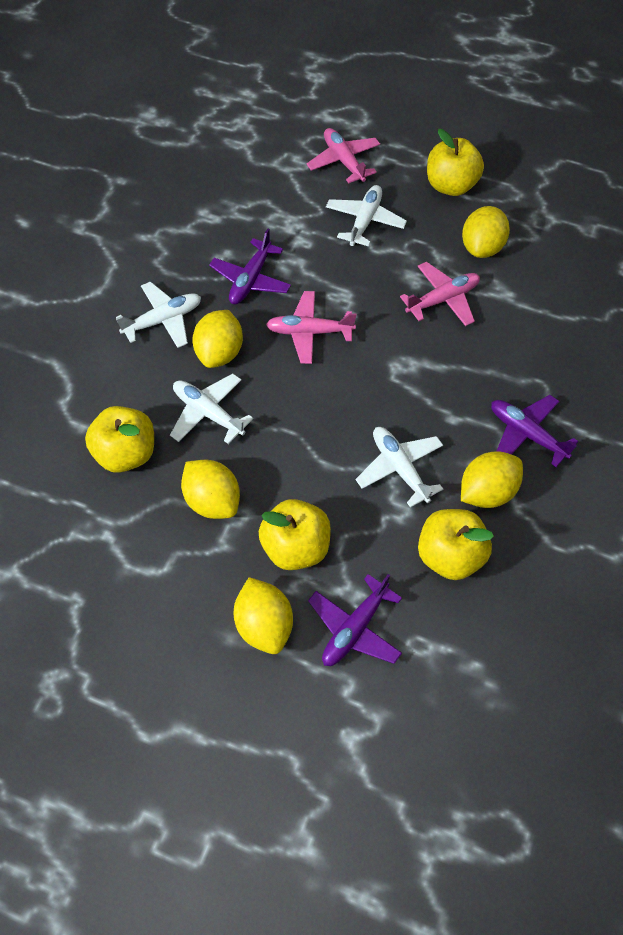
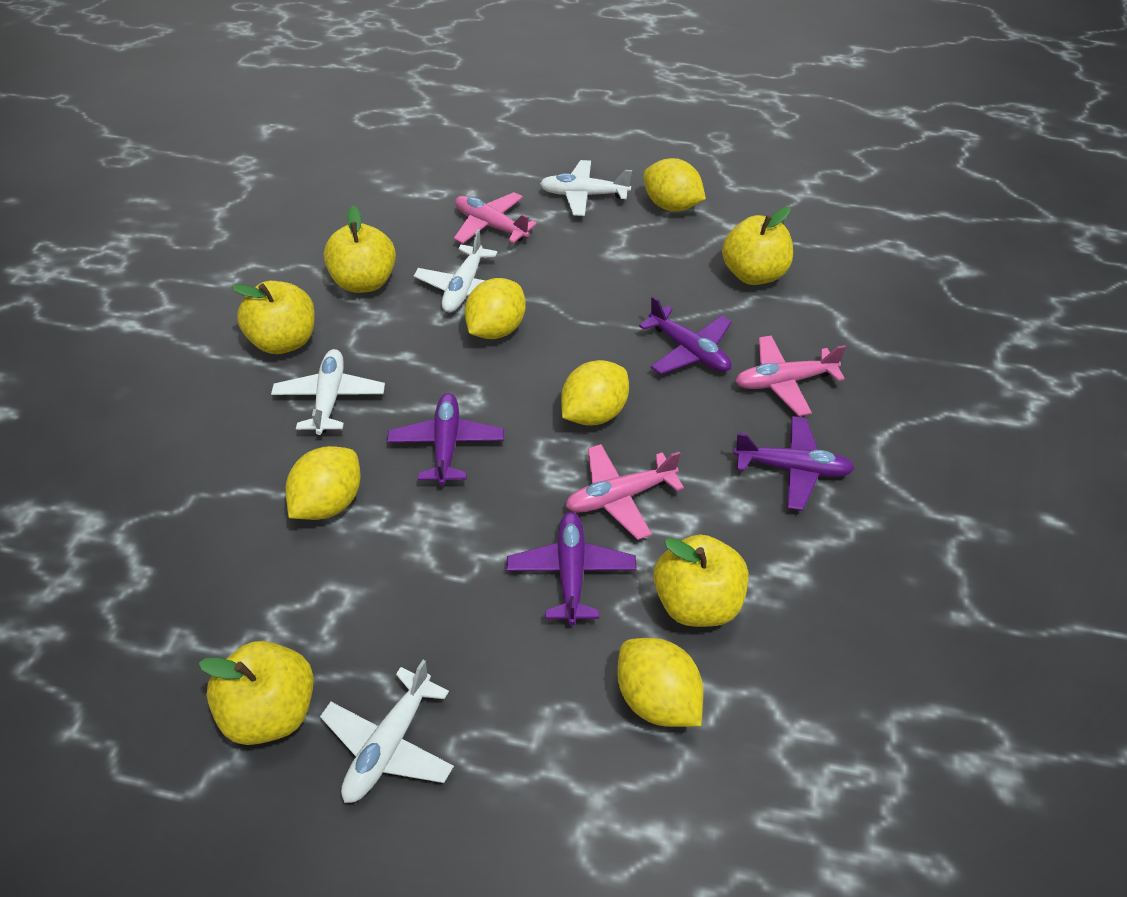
purple plane: 3 -> 4
yellow apple: 4 -> 5

